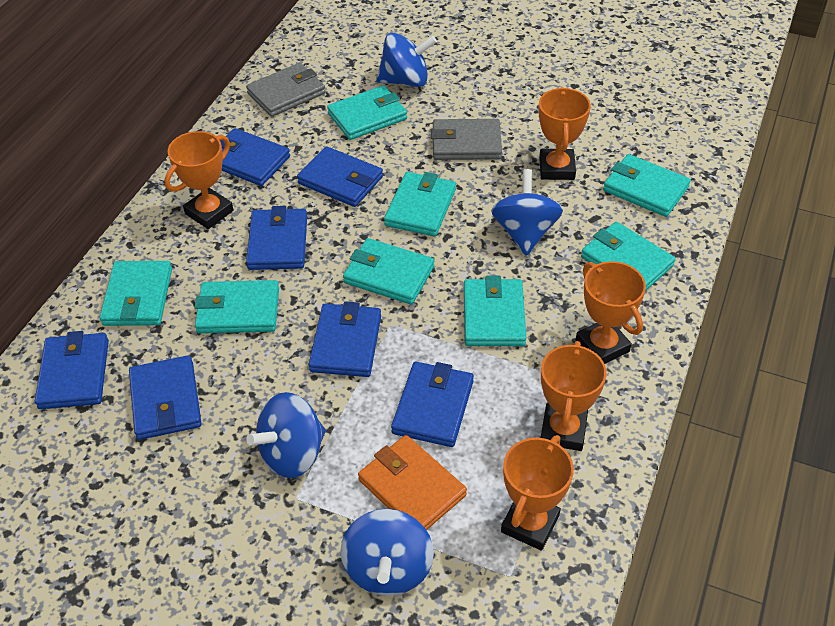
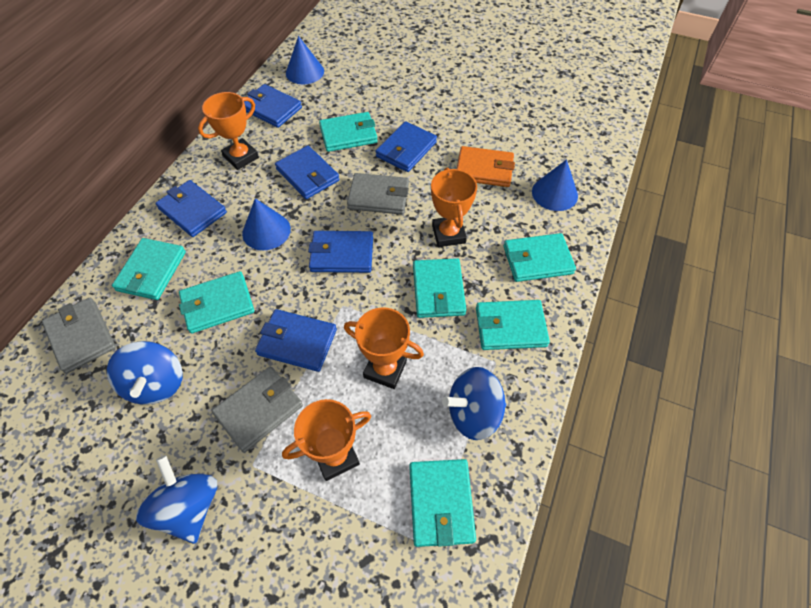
blue cone: 0 -> 3
blue spinning top: 4 -> 3
blue wallet: 7 -> 6
grey wallet: 2 -> 3
orange trophy: 5 -> 4
turquoise wallet: 8 -> 7

